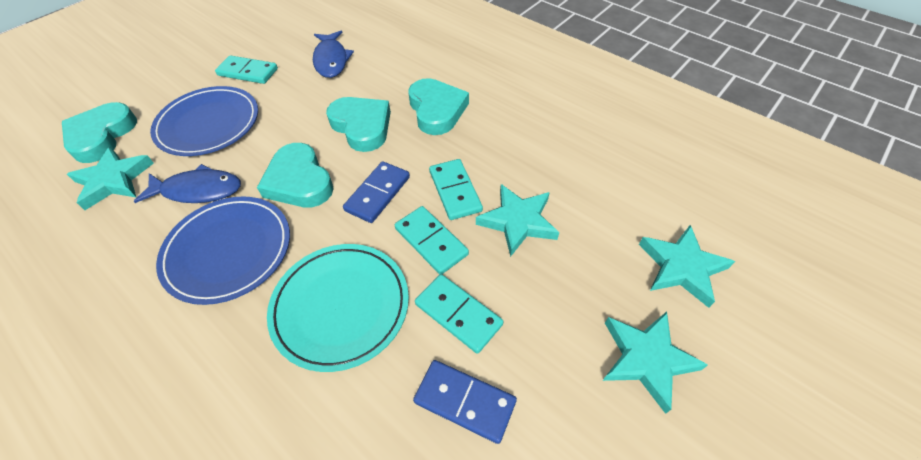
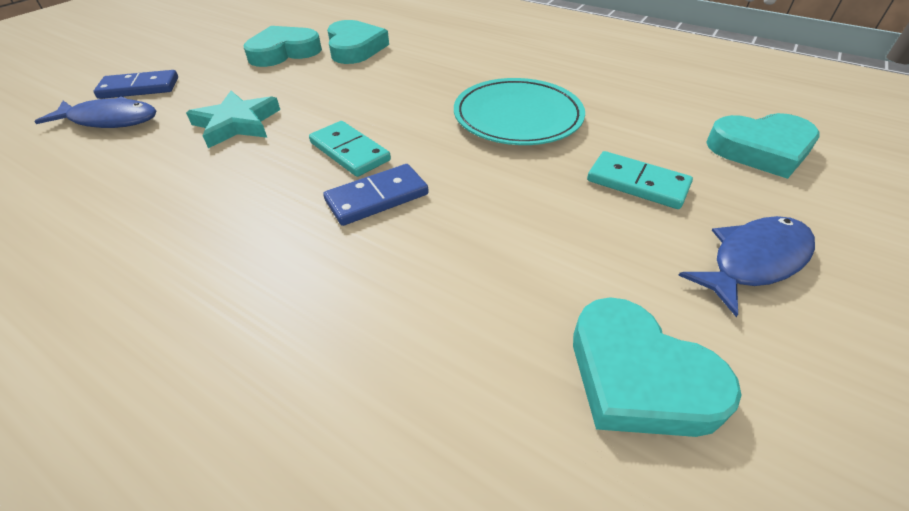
blue plate: 2 -> 0
turquoise domino: 4 -> 2
turquoise star: 4 -> 1

